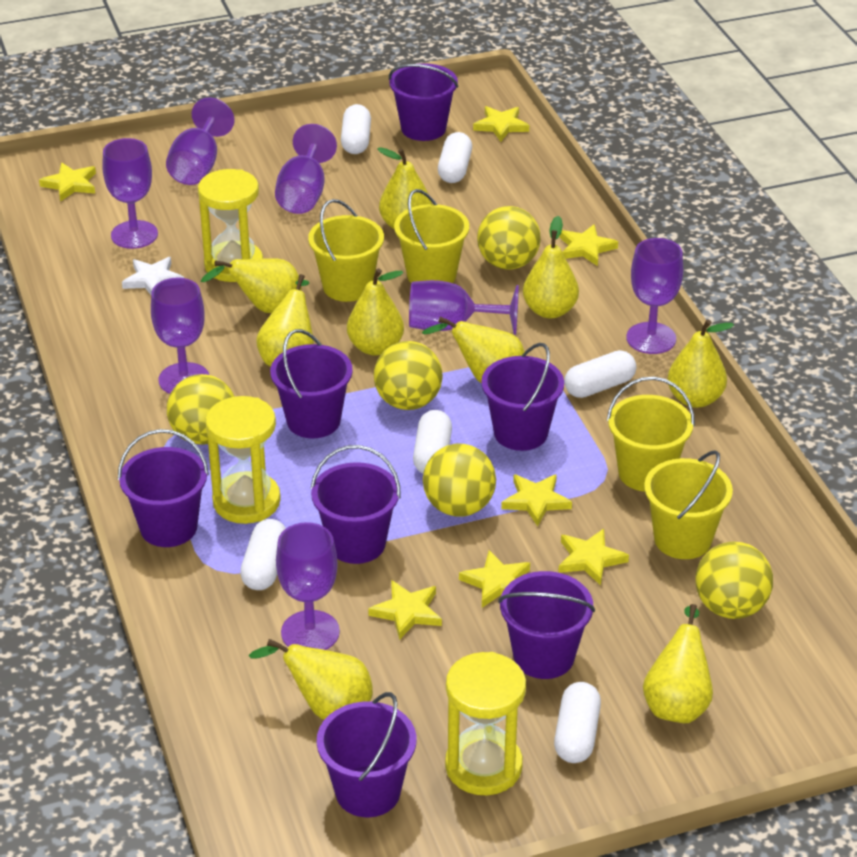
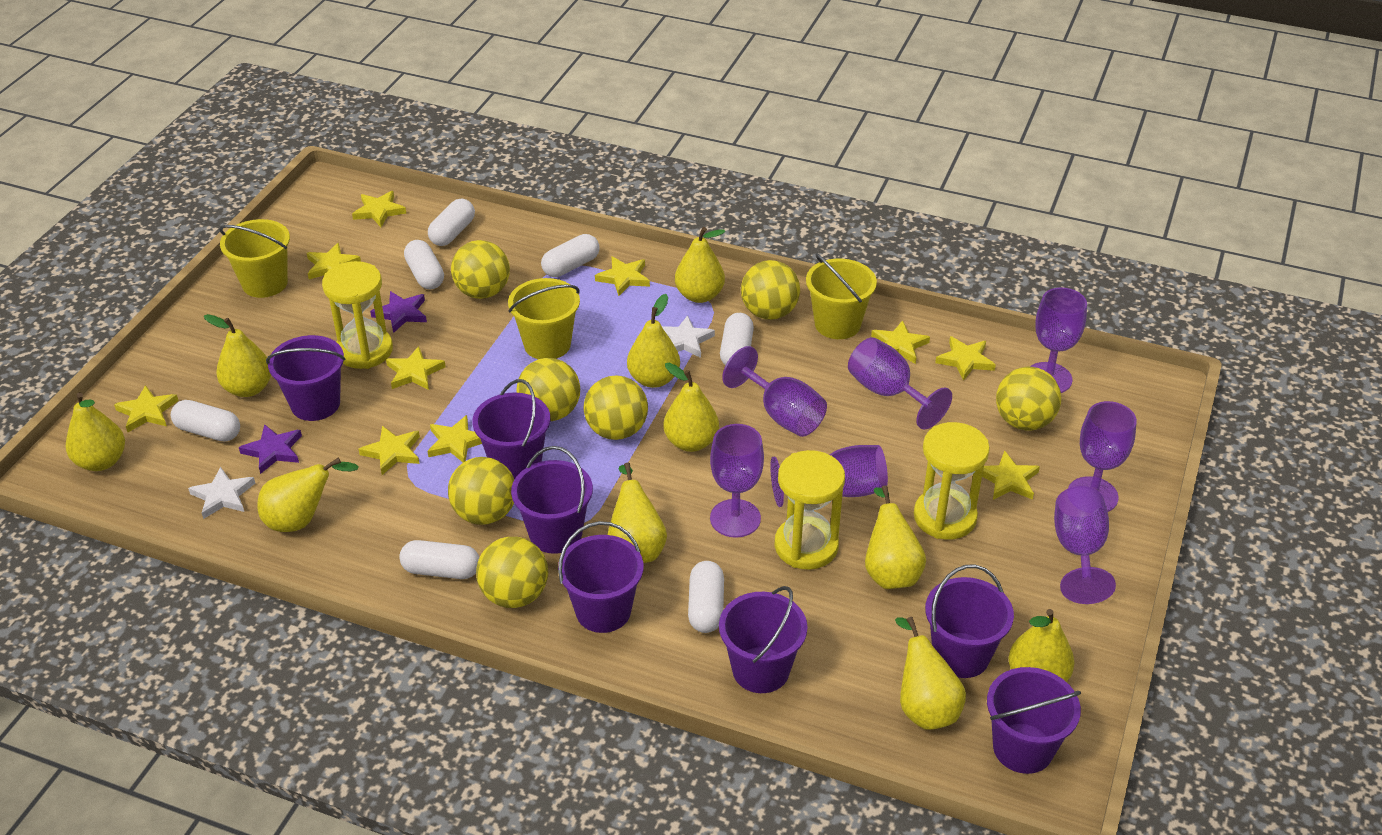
purple star: 0 -> 2
white capsule: 6 -> 7
white star: 1 -> 2
yellow ball: 5 -> 7
yellow bucket: 4 -> 3
yellow pear: 9 -> 10
yellow star: 7 -> 10

